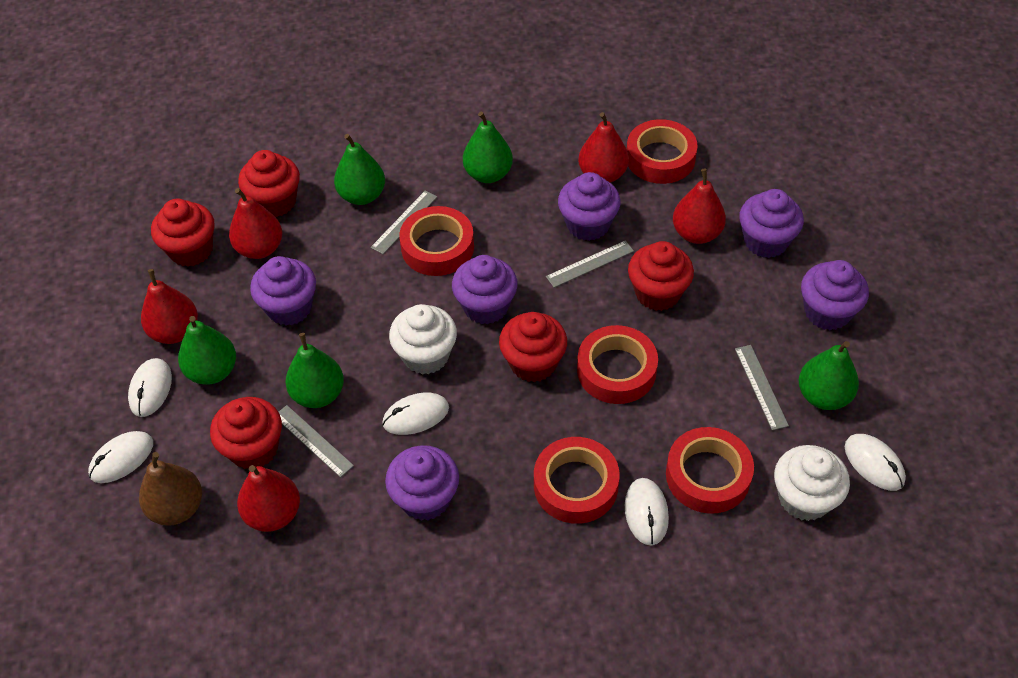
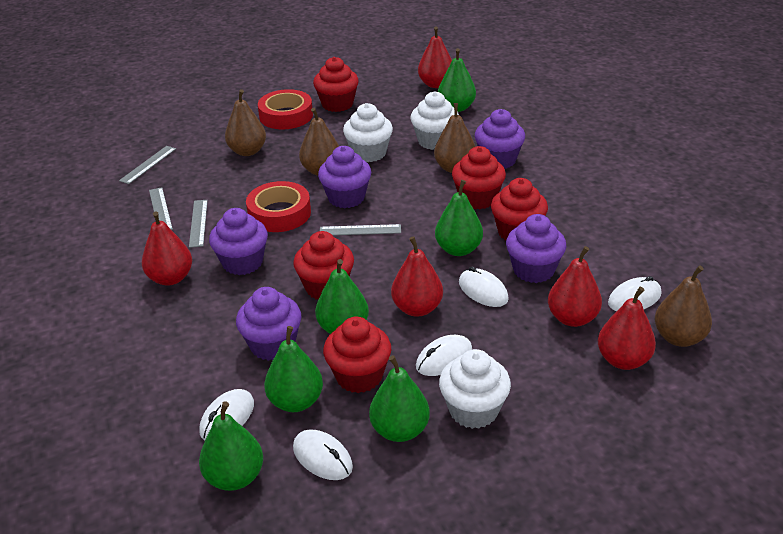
brown pear: 1 -> 4
green pear: 5 -> 6
purple cupcake: 6 -> 5
red tape: 5 -> 2
white cupcake: 2 -> 3

